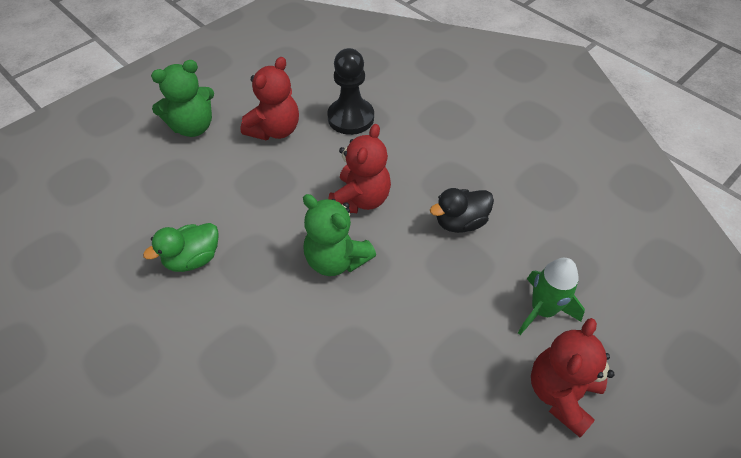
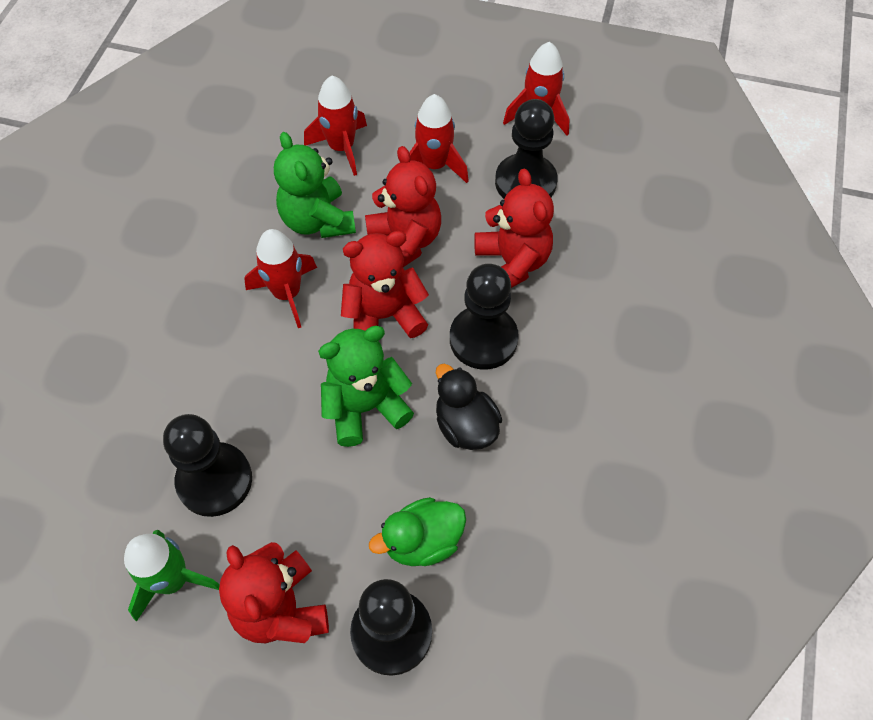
black pawn: 1 -> 4
red rocket: 0 -> 4
red teddy bear: 3 -> 4

